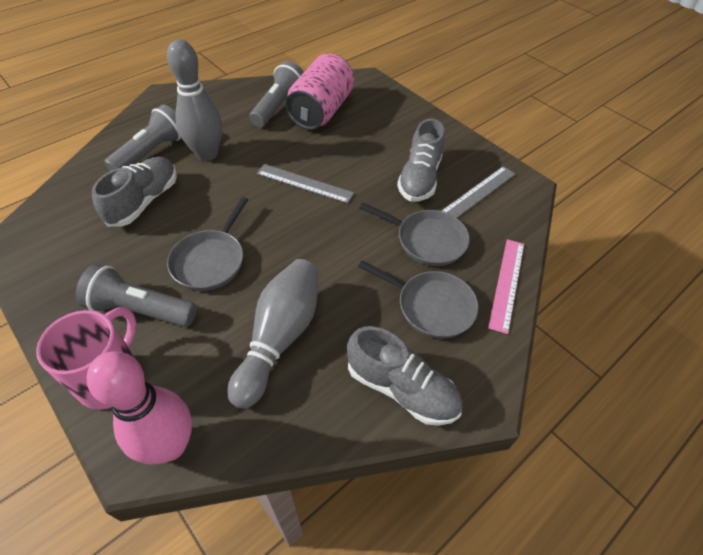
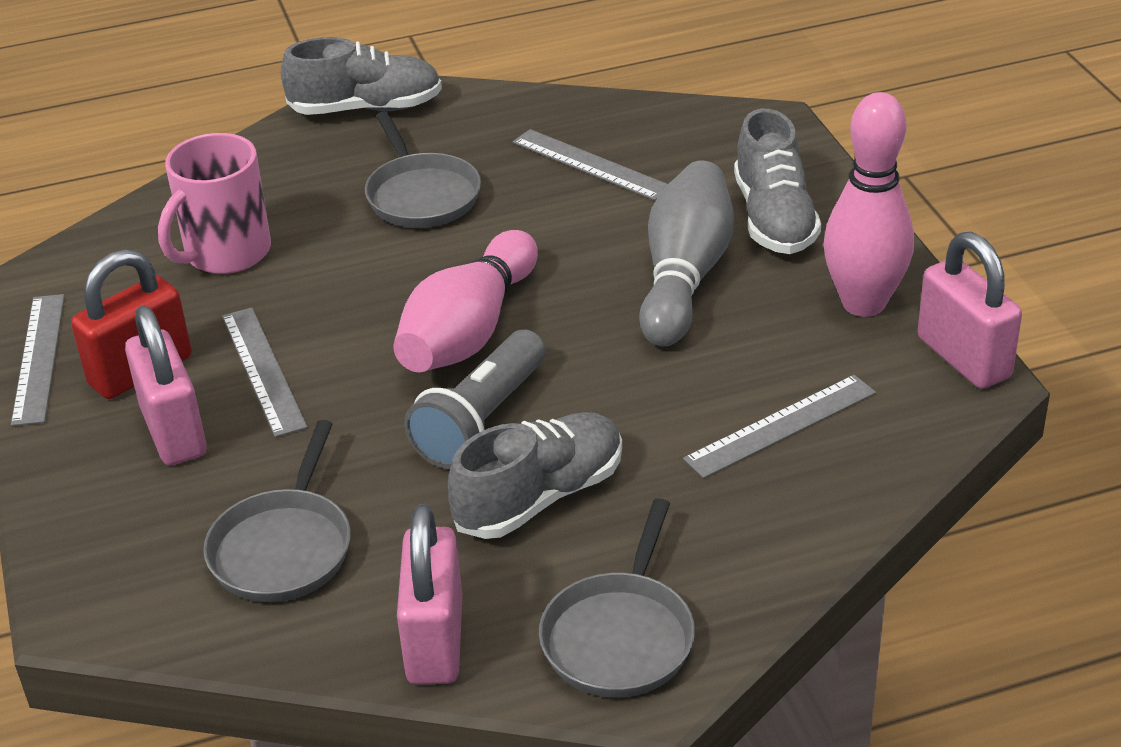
grey bowling pin: 2 -> 1
grey flashlight: 3 -> 1
grey ruler: 2 -> 4
pink bowling pin: 1 -> 2
pink can: 1 -> 0
pink padlock: 0 -> 3
pink ruler: 1 -> 0
red padlock: 0 -> 1

